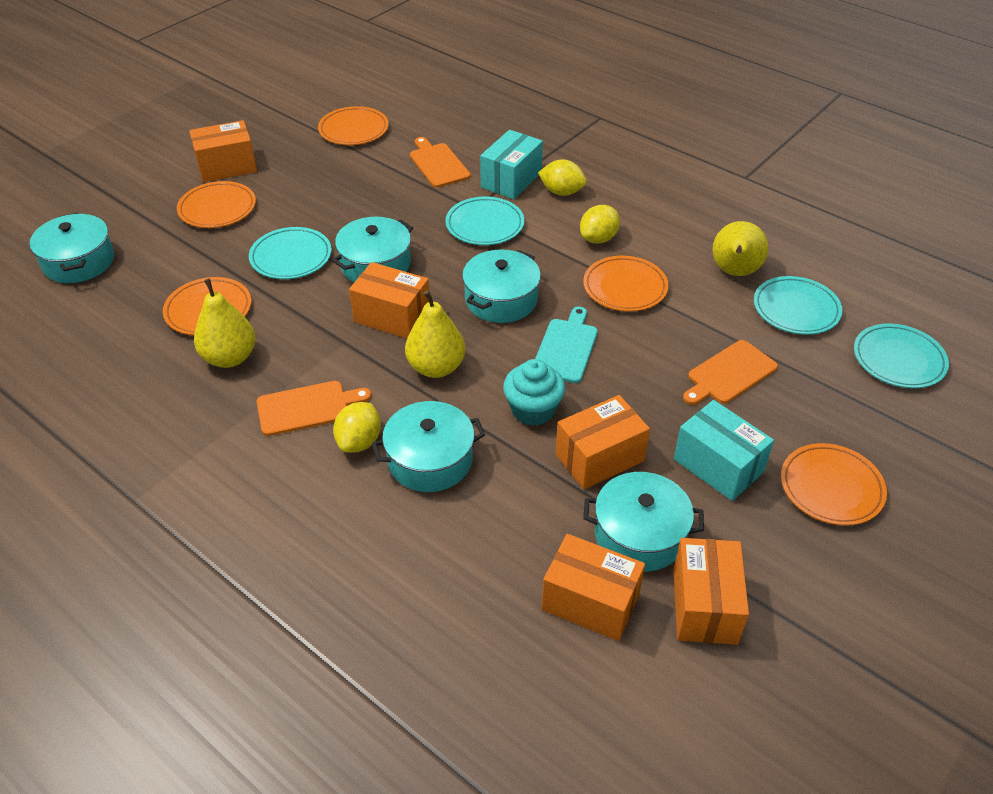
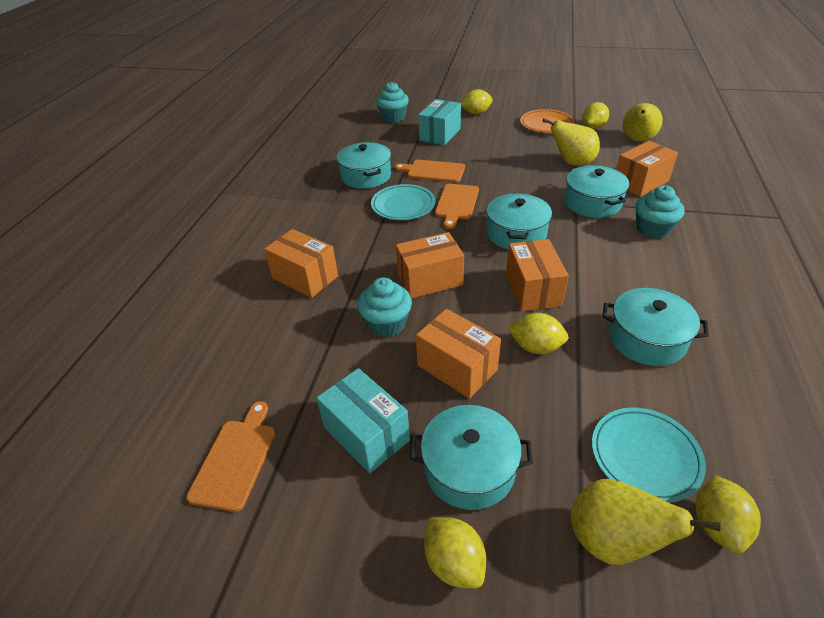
orange plate: 5 -> 1
turquoise cupcake: 1 -> 3
turquoise cutting board: 1 -> 0
turquoise plate: 4 -> 2
yellow lemon: 3 -> 5

